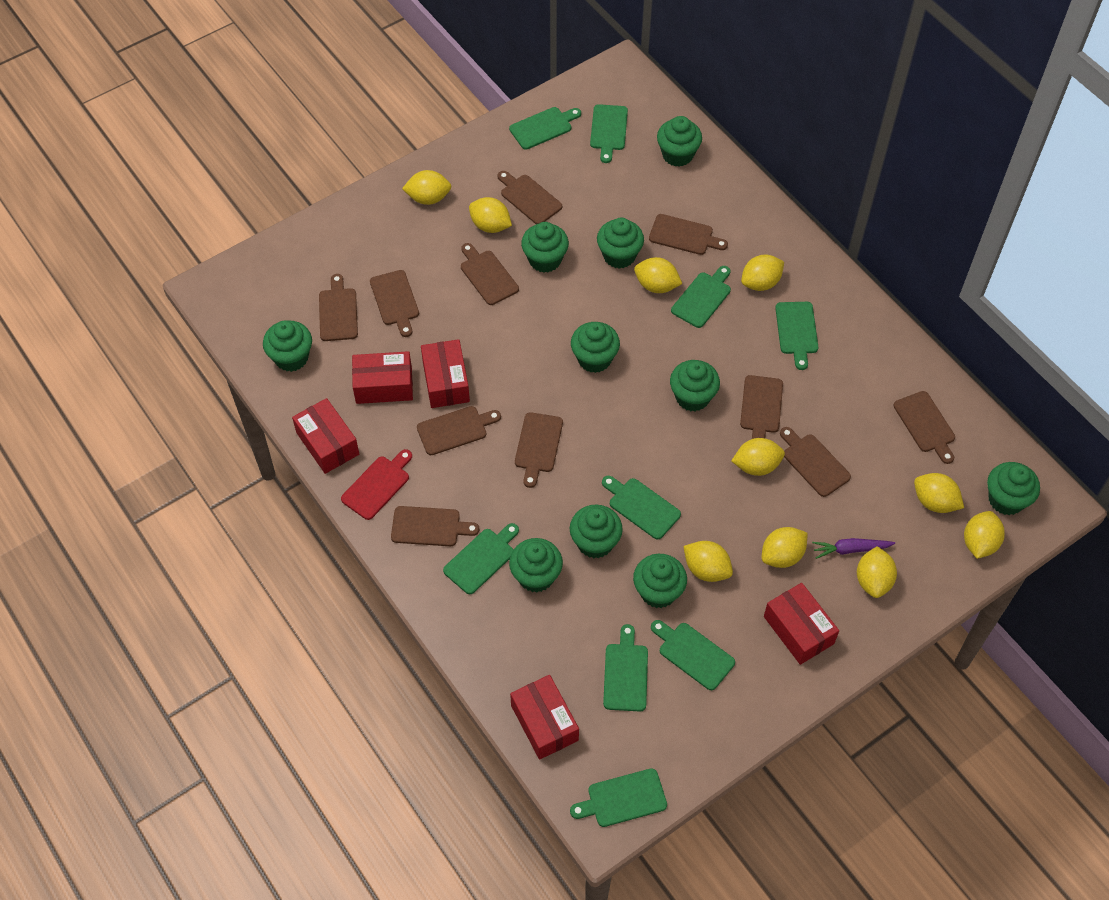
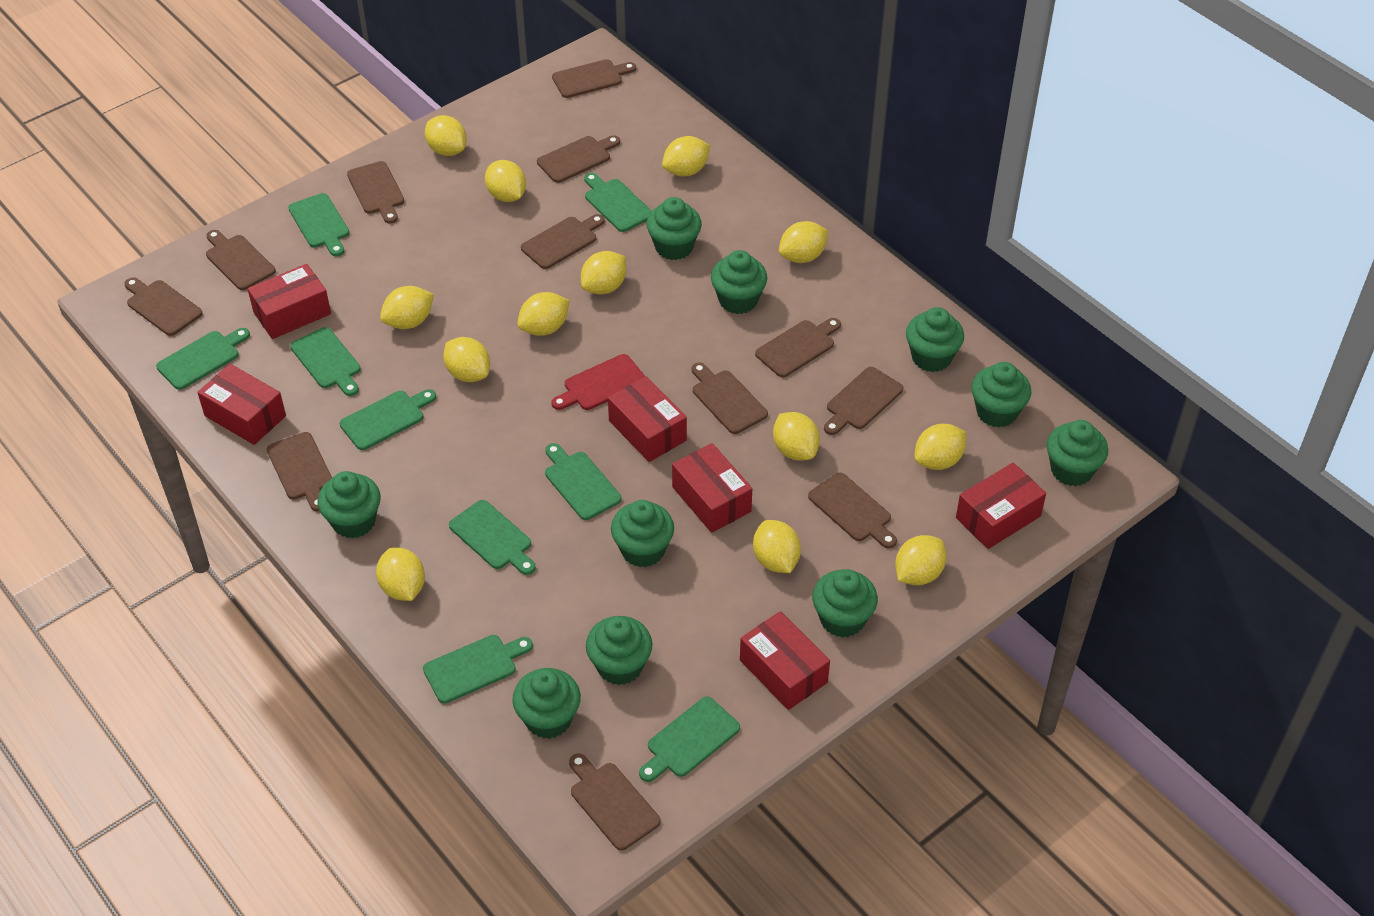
brown cutting board: 11 -> 12
purple carrot: 1 -> 0
red box: 5 -> 6
yellow lemon: 10 -> 13

